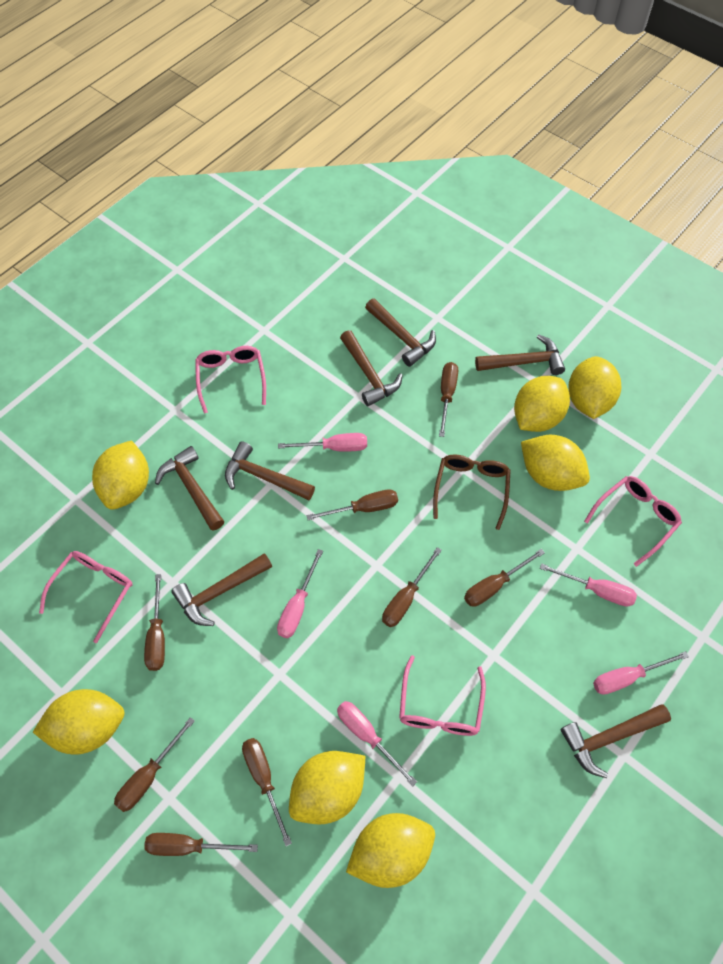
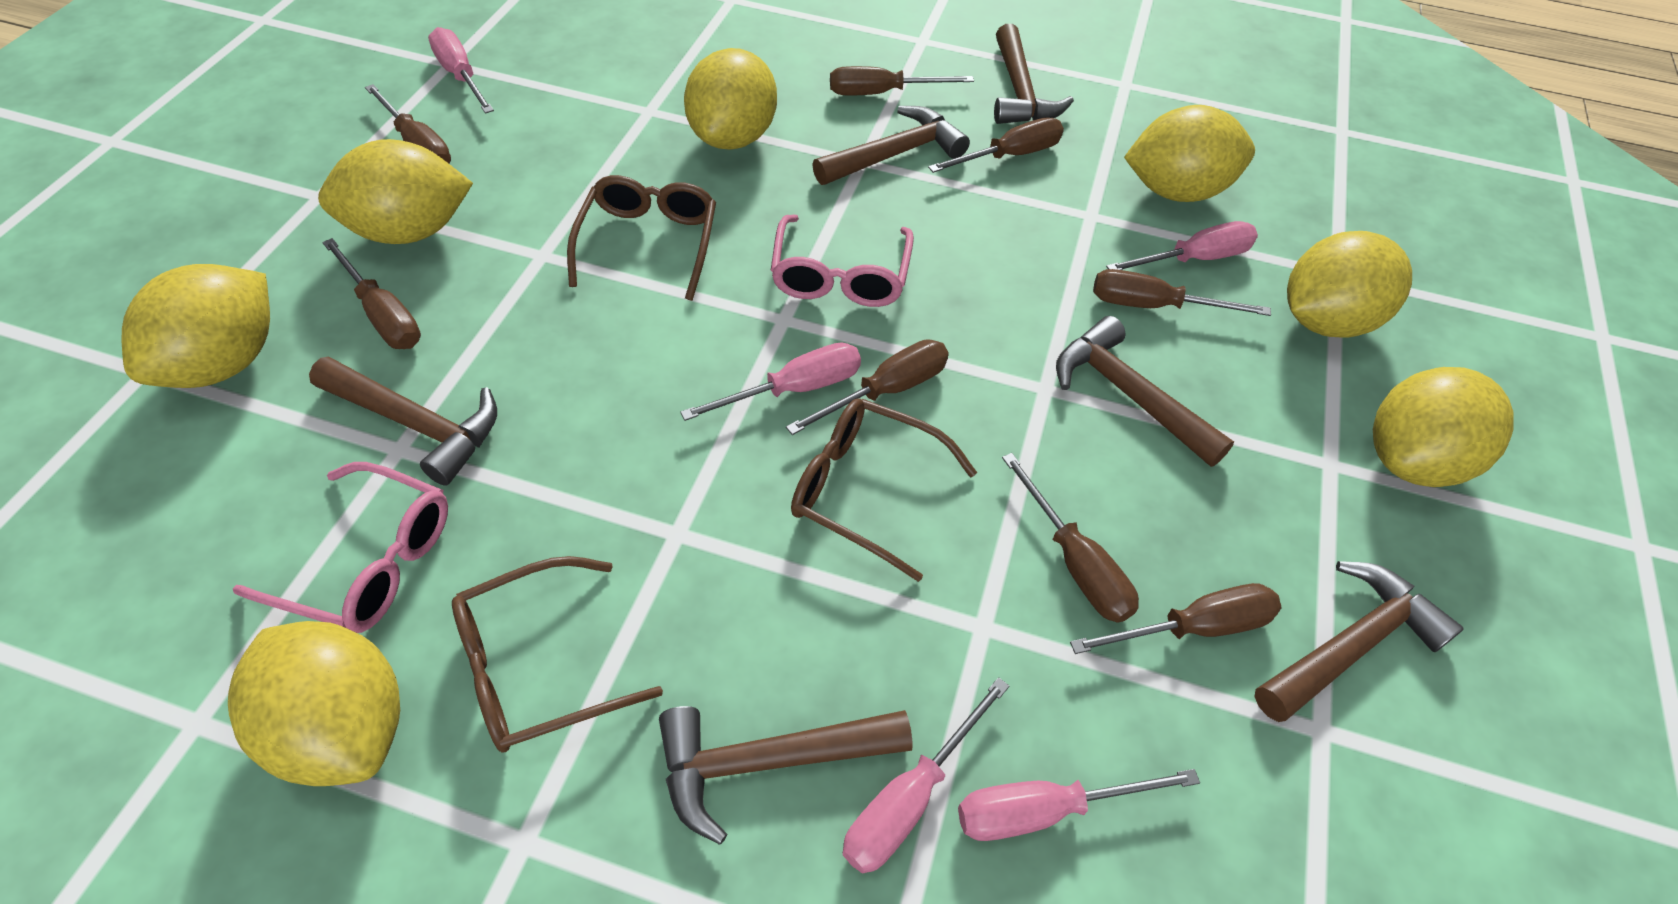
brown glasses: 1 -> 3
brown hammer: 7 -> 6
pink glasses: 4 -> 2

